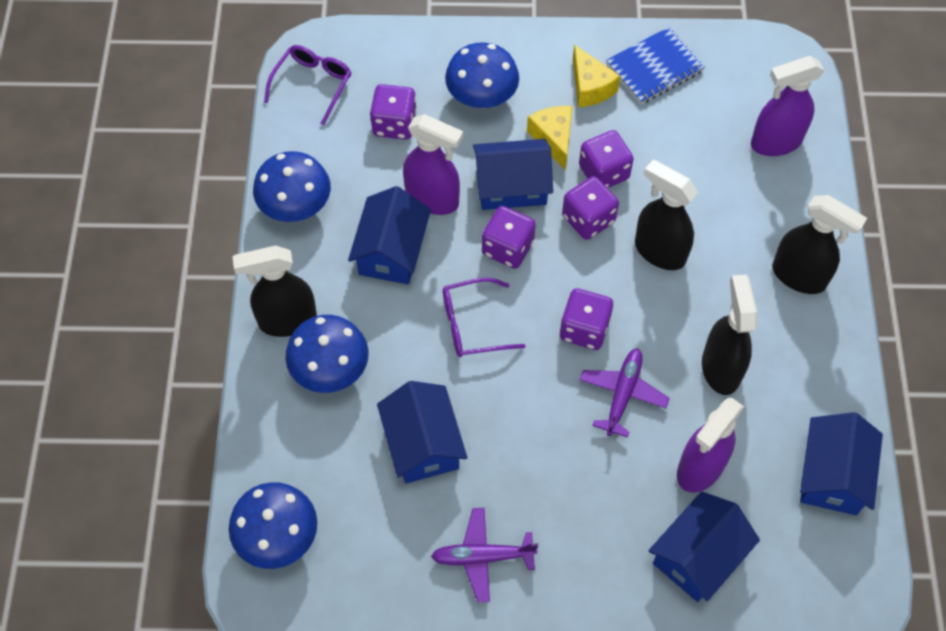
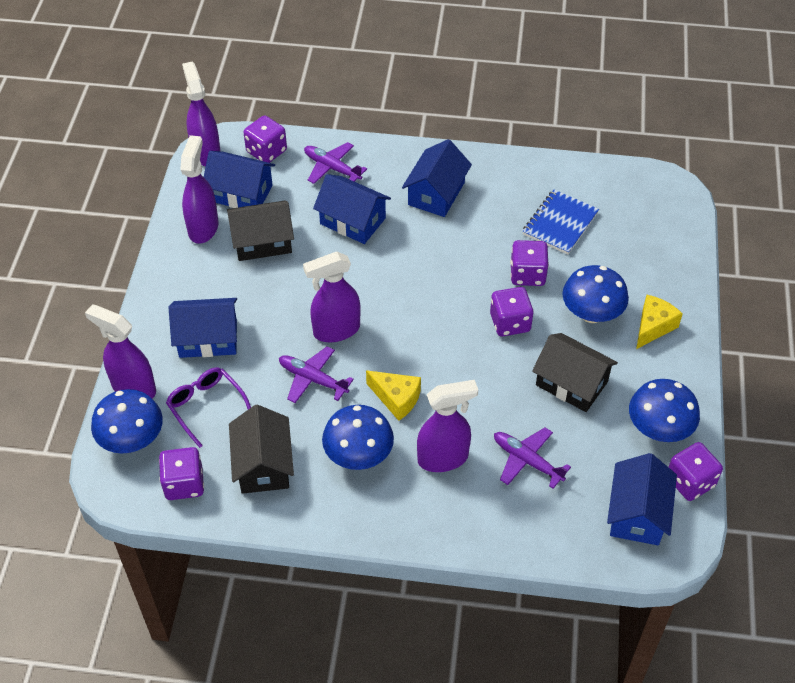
black house: 0 -> 3
black spray bottle: 4 -> 0
purple glasses: 2 -> 1
purple plane: 2 -> 3
purple spray bottle: 3 -> 5

